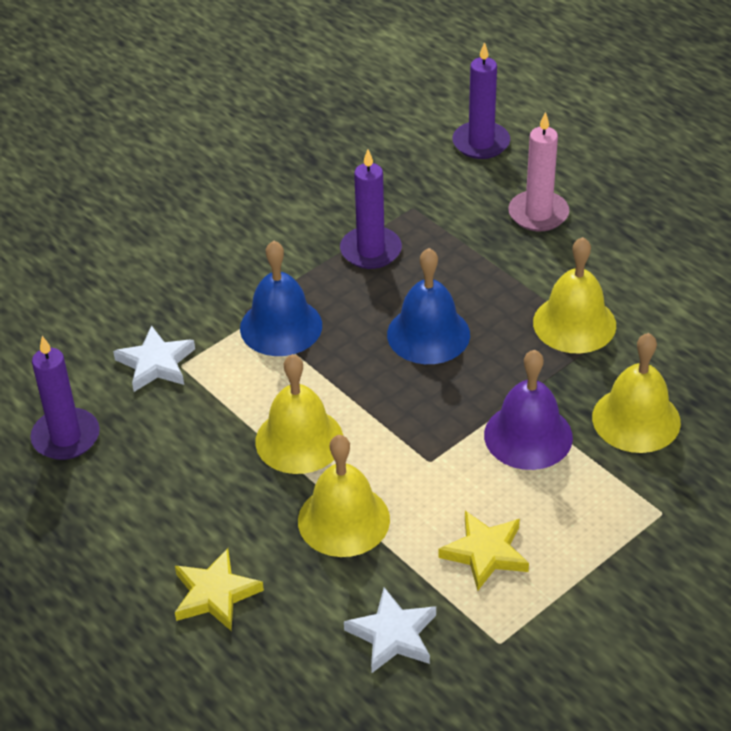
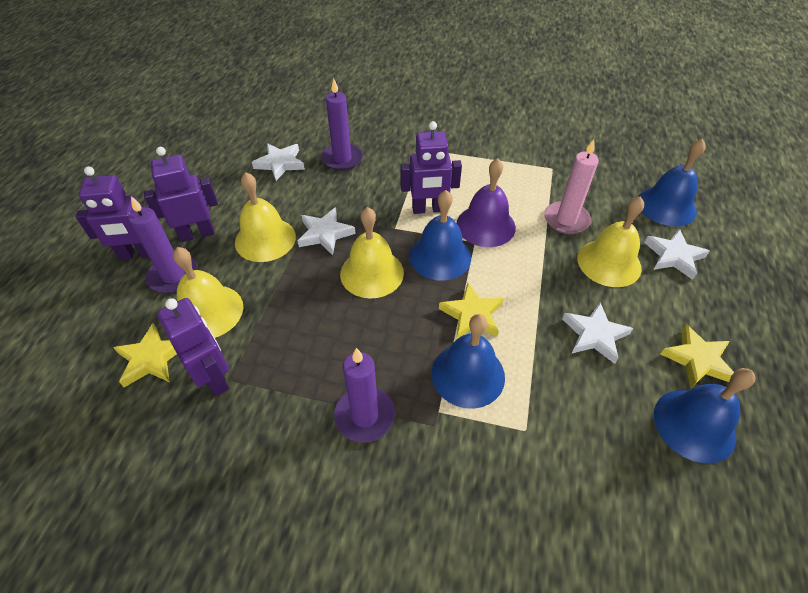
blue bell: 2 -> 4
purple robot: 0 -> 4
white star: 2 -> 4
yellow star: 2 -> 3

